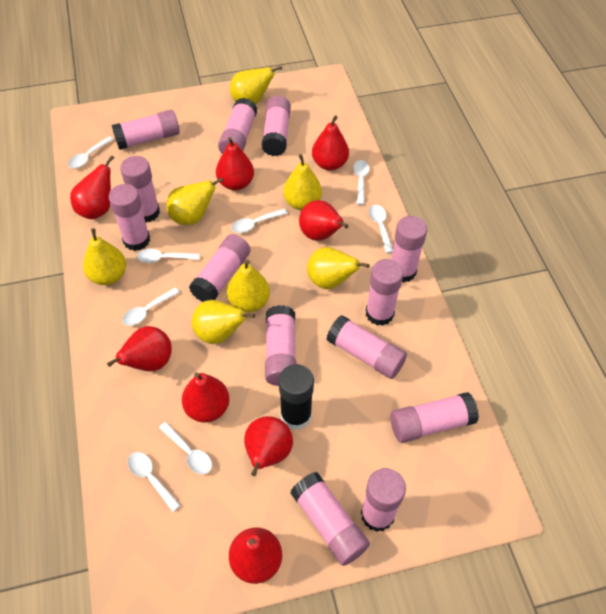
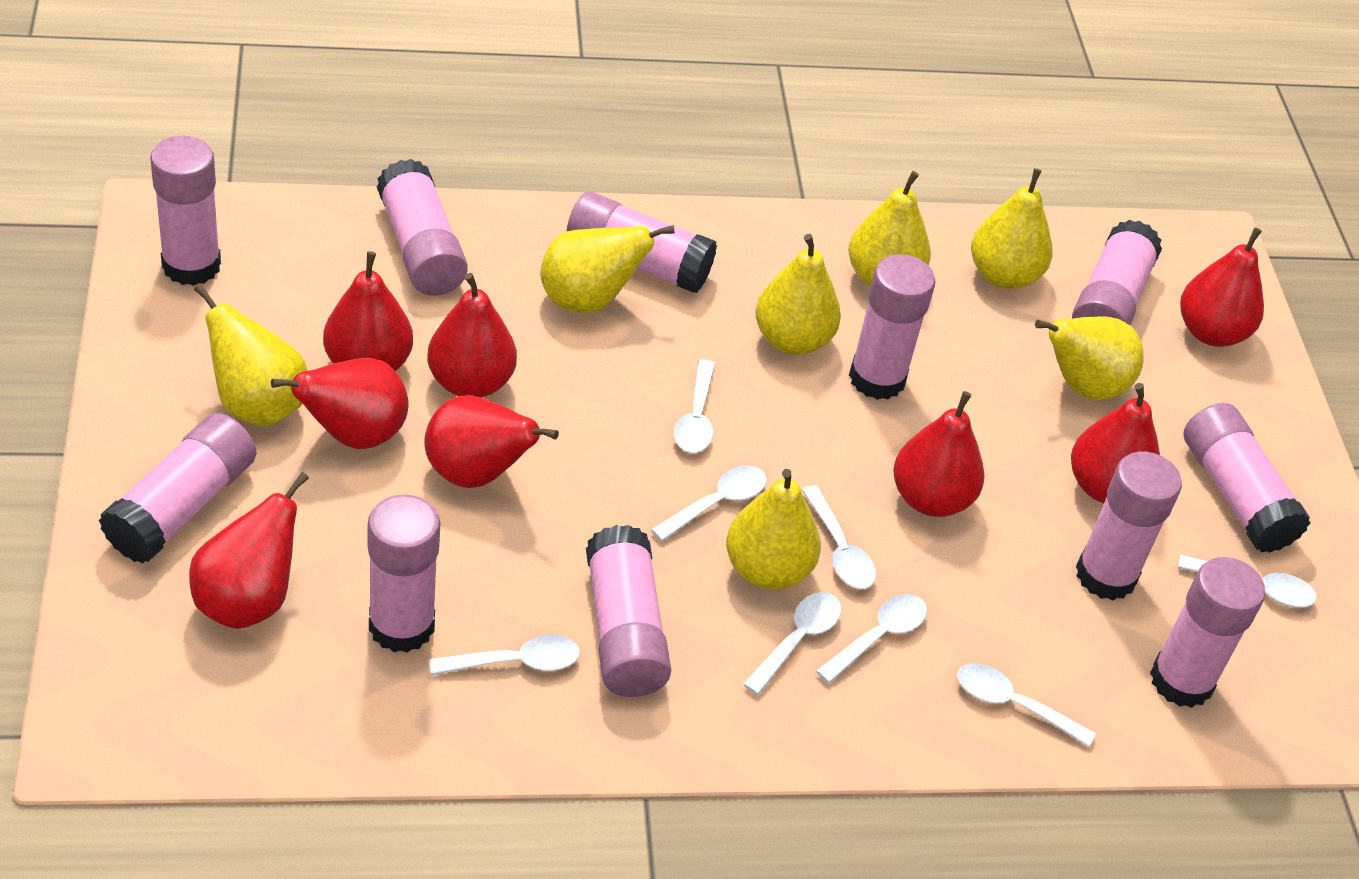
black glue stick: 1 -> 0
pink glue stick: 13 -> 11

